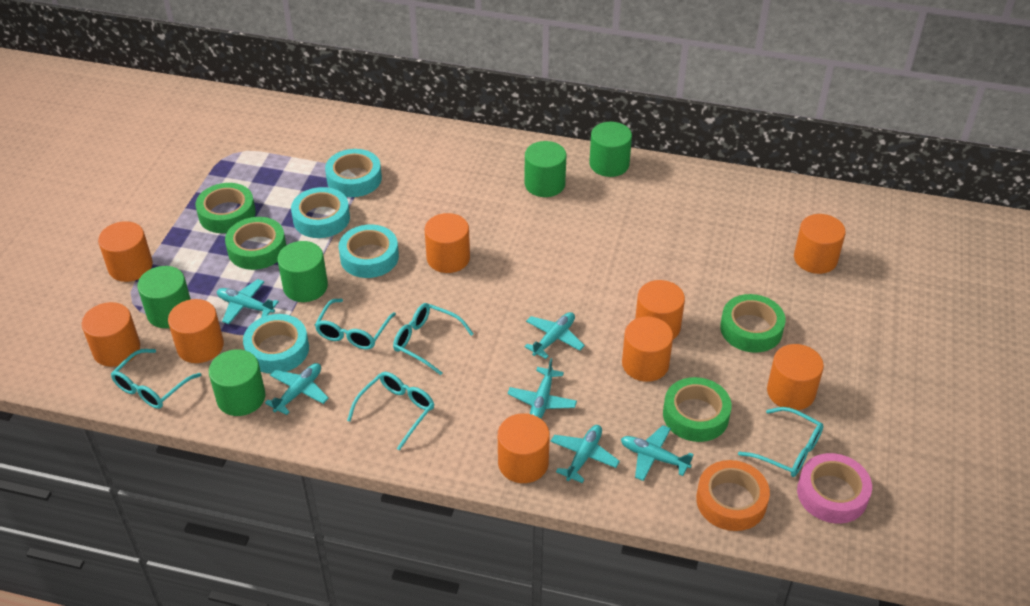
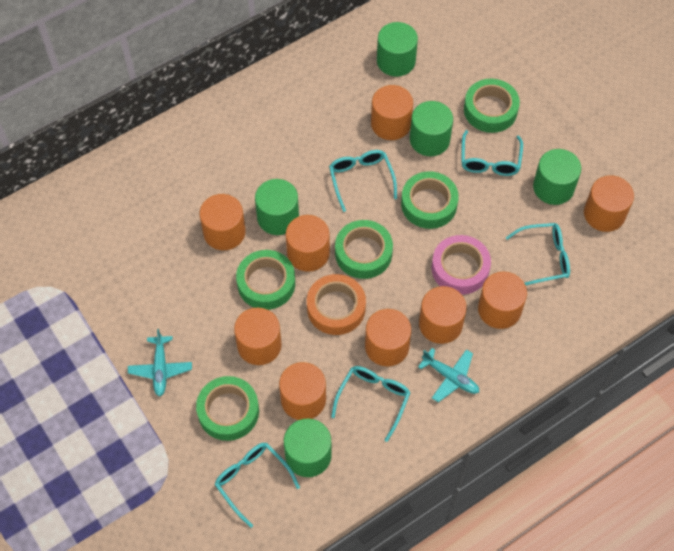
green tape: 4 -> 5
turquoise plane: 6 -> 2
turquoise tape: 4 -> 0

